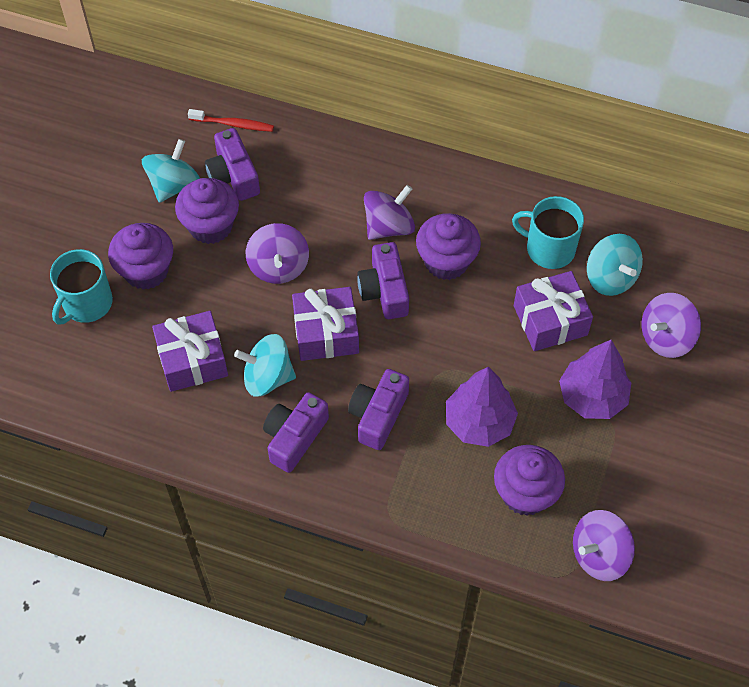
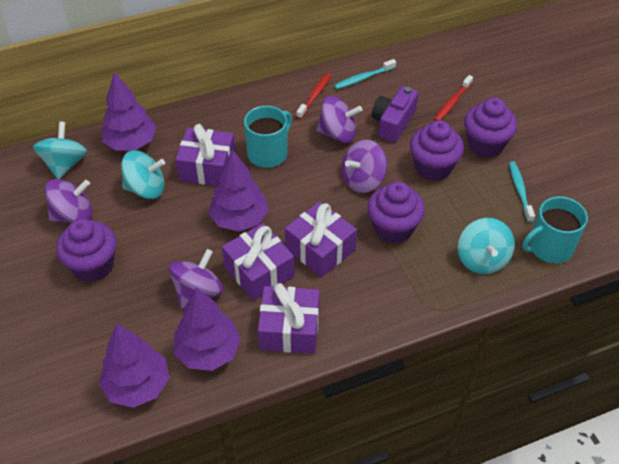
purple camera: 4 -> 1
purple gift: 3 -> 4
purple tree: 2 -> 4
red toothbrush: 1 -> 2
turquoise toothbrush: 0 -> 2

